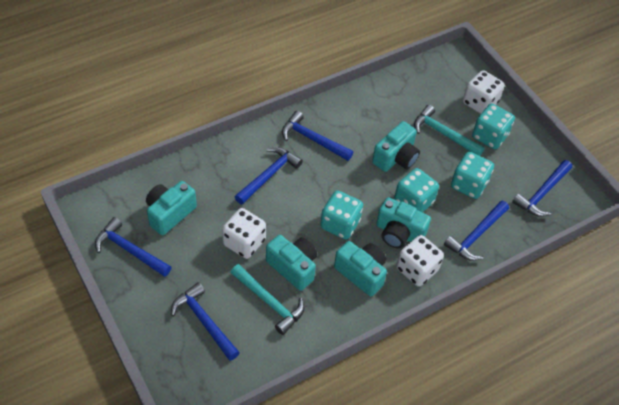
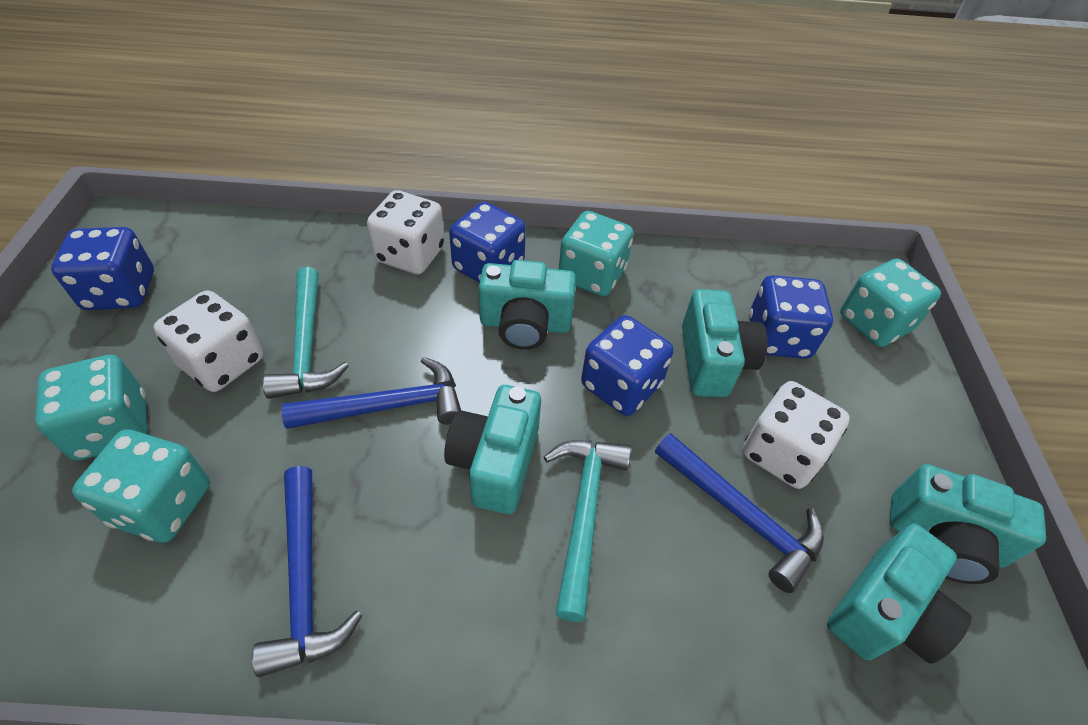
blue dice: 0 -> 4
blue hammer: 6 -> 3

